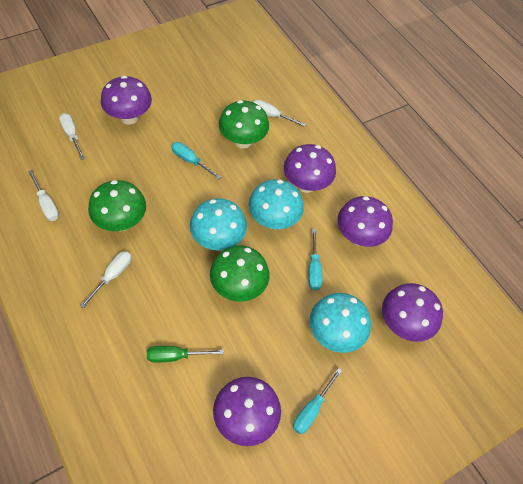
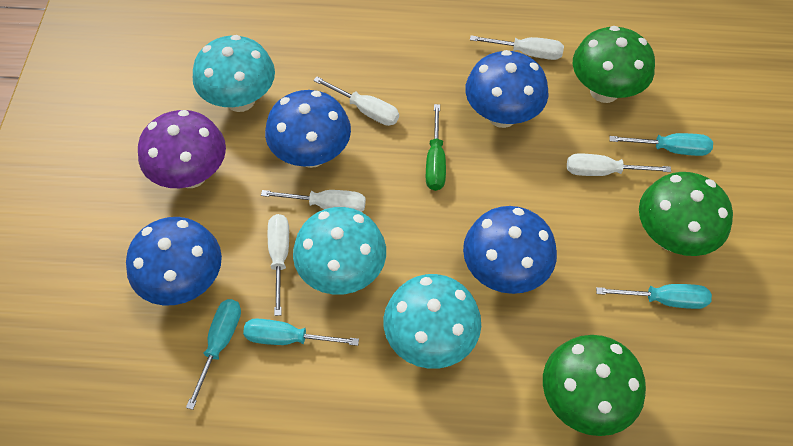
blue mushroom: 0 -> 4
purple mushroom: 5 -> 1
turquoise screwdriver: 3 -> 4
white screwdriver: 4 -> 5

